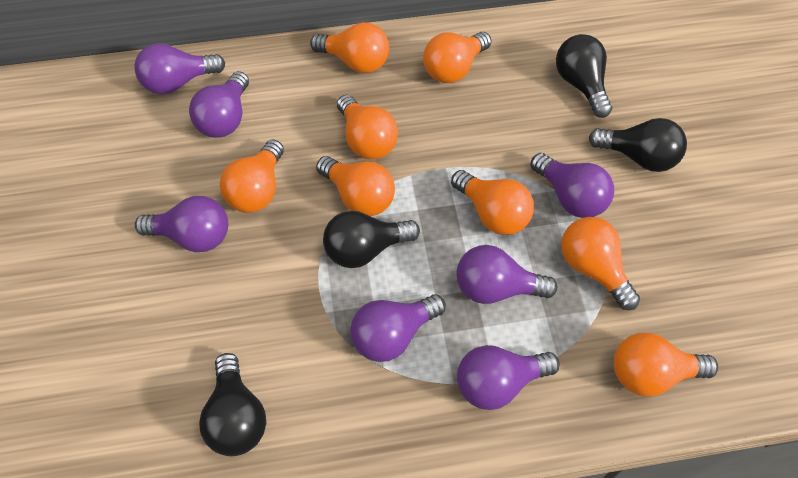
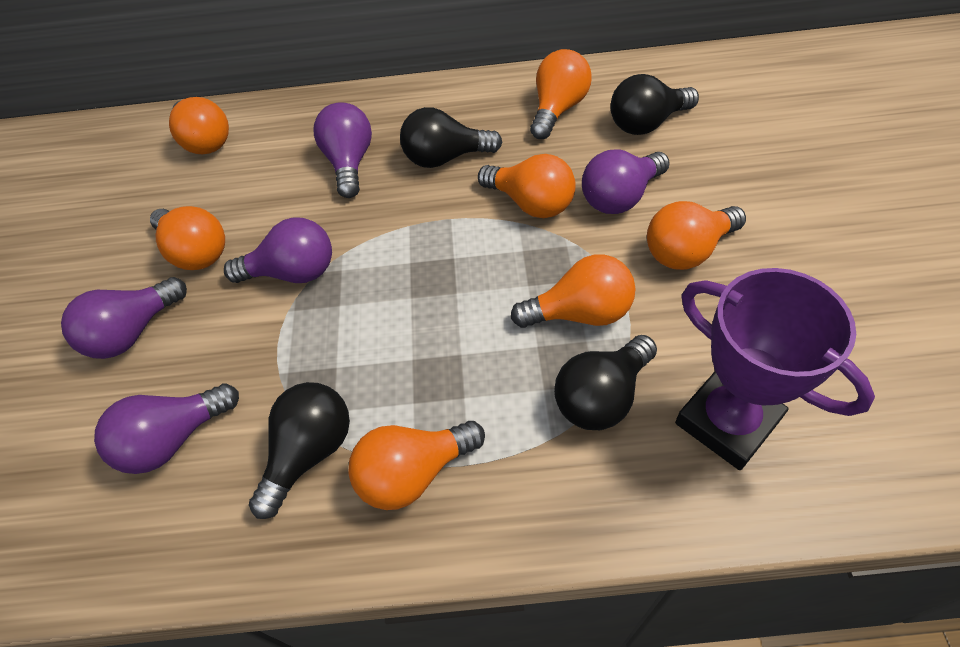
orange light bulb: 8 -> 7
purple light bulb: 7 -> 5
purple trophy: 0 -> 1

